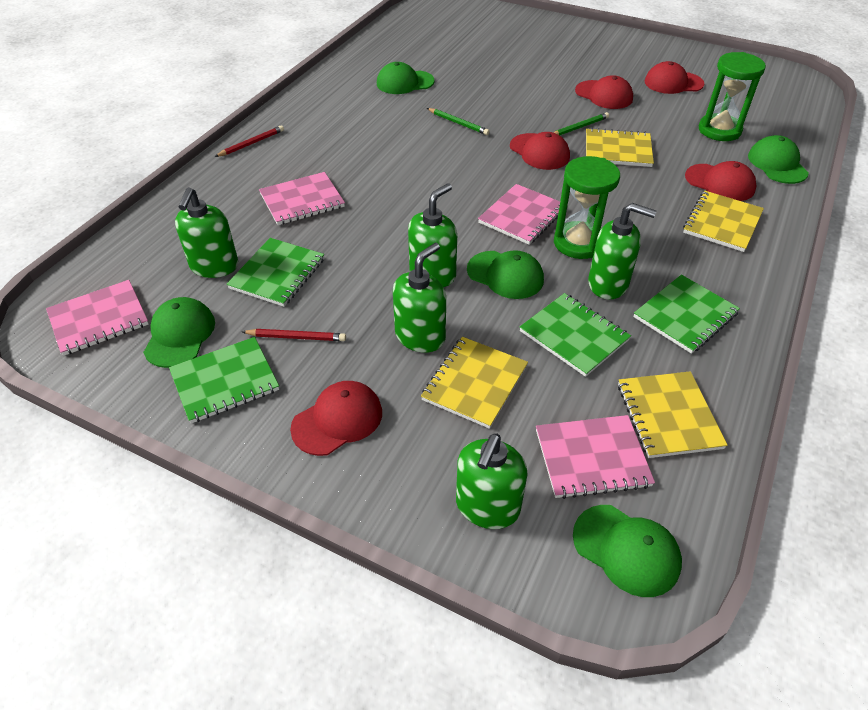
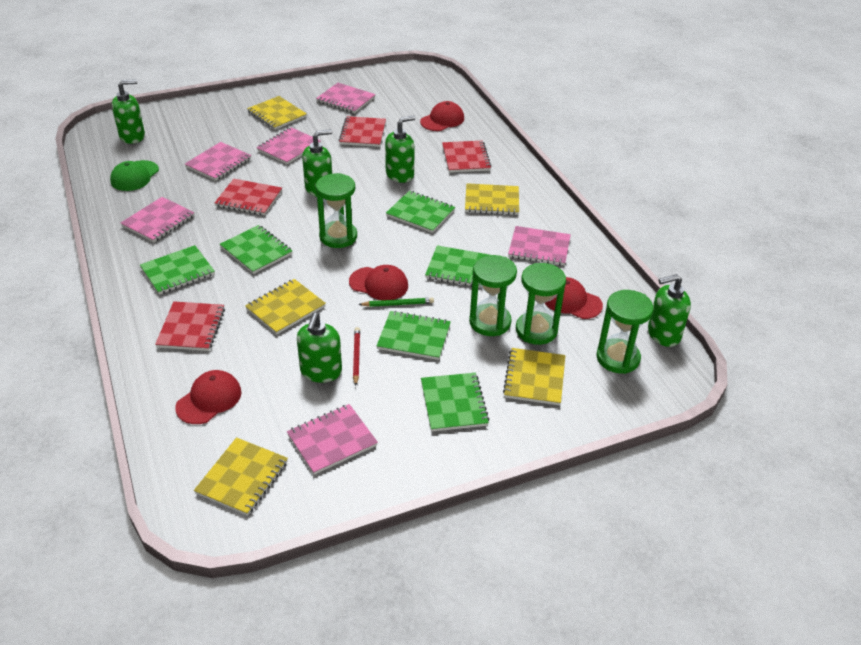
green cap: 5 -> 1
green hourglass: 2 -> 4
green notebook: 4 -> 6
green pencil: 2 -> 1
pink notebook: 4 -> 6
red cap: 5 -> 4
red notebook: 0 -> 4
red pencil: 2 -> 1
yellow notebook: 4 -> 5

